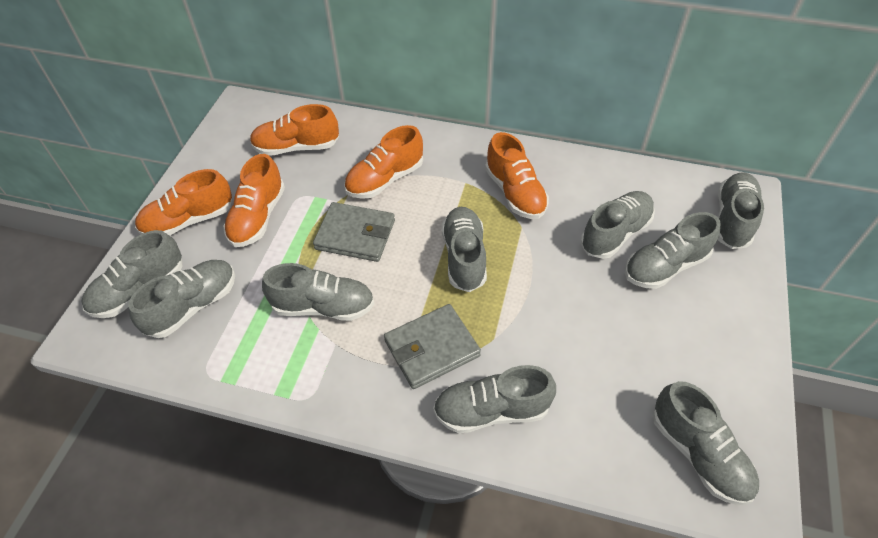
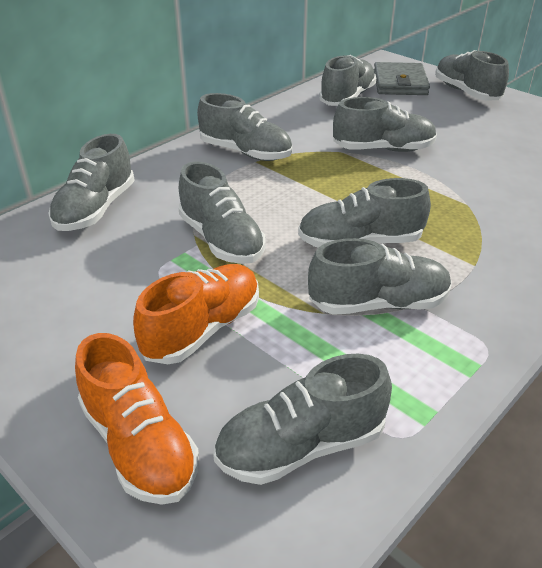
grey wallet: 2 -> 1
orange shoe: 5 -> 2

